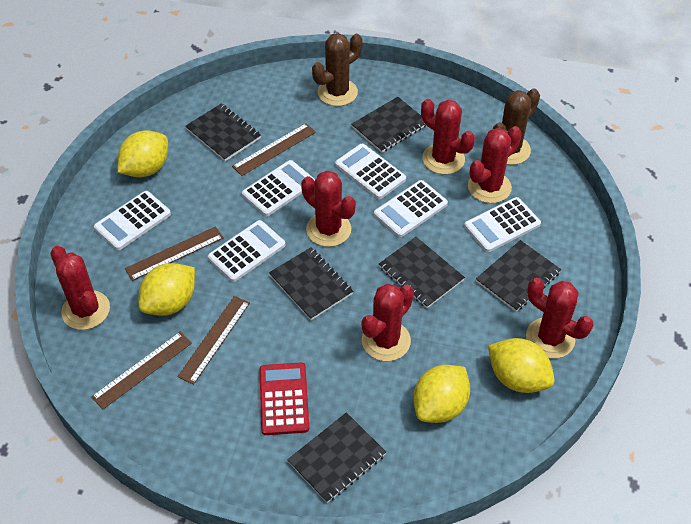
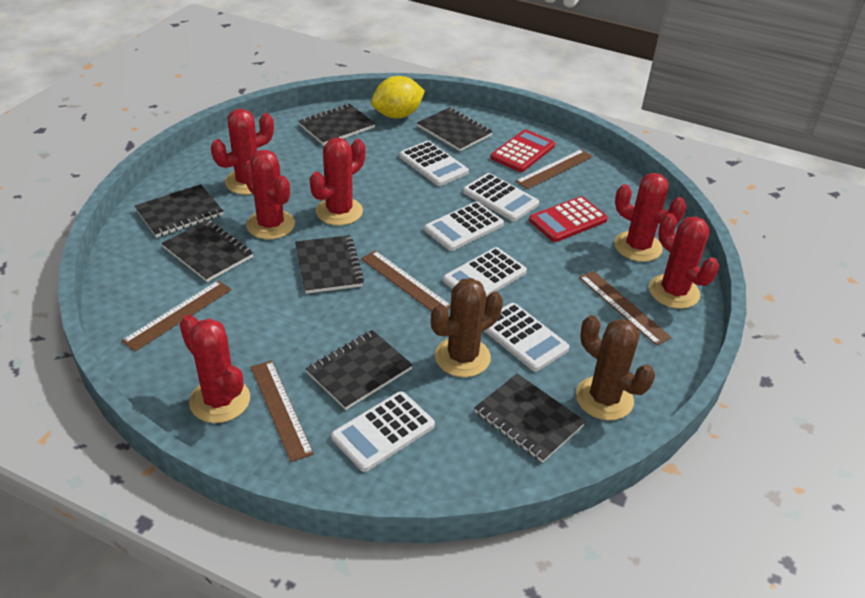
black notebook: 6 -> 7
brown ruler: 4 -> 5
red calculator: 1 -> 2
yellow lemon: 4 -> 1

